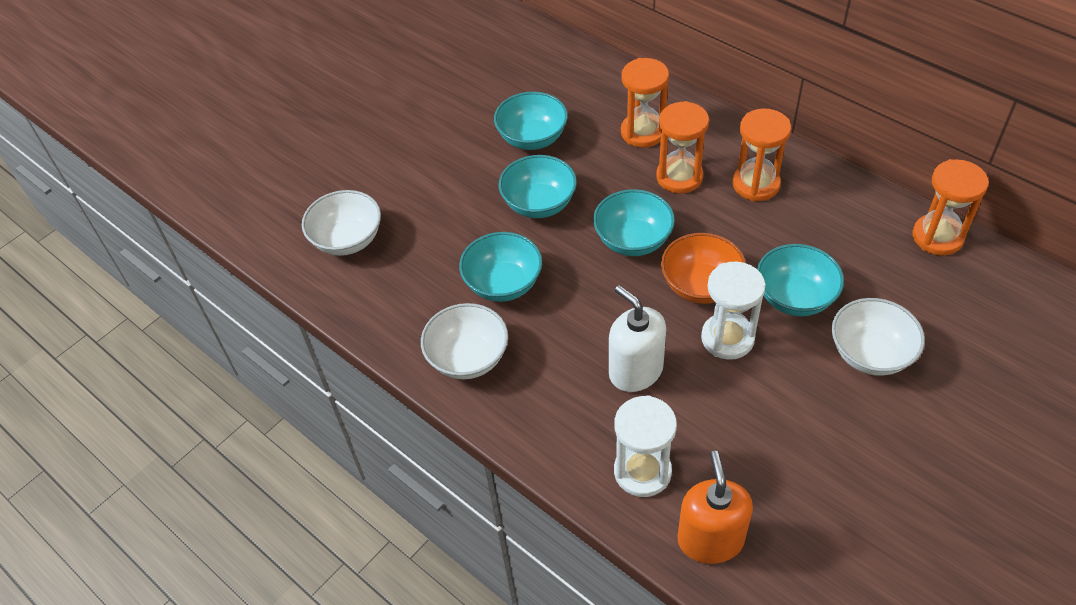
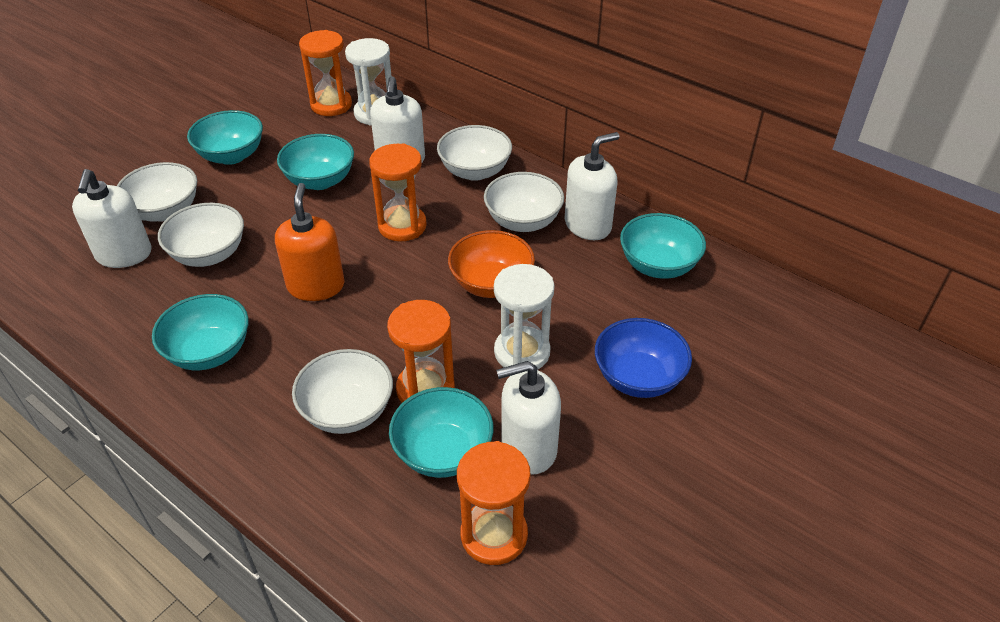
blue bowl: 0 -> 1
white bowl: 3 -> 5
white soap dispenser: 1 -> 4

